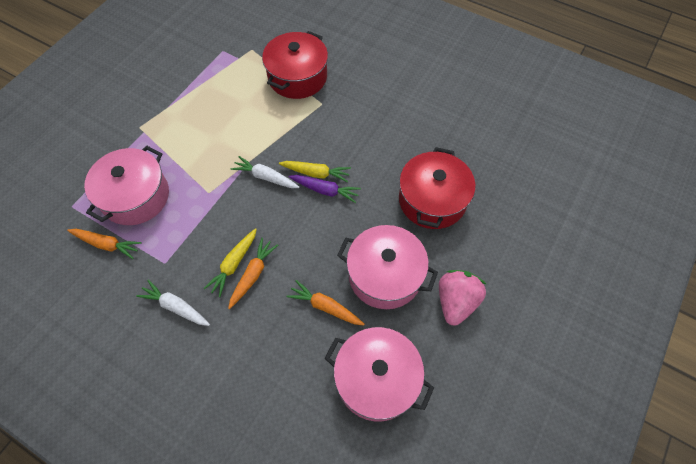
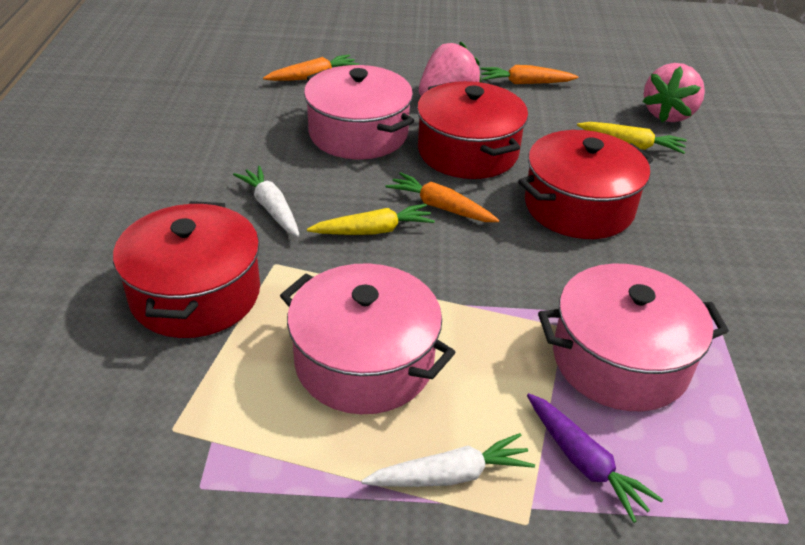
pink strawberry: 1 -> 2
red pot: 2 -> 3

